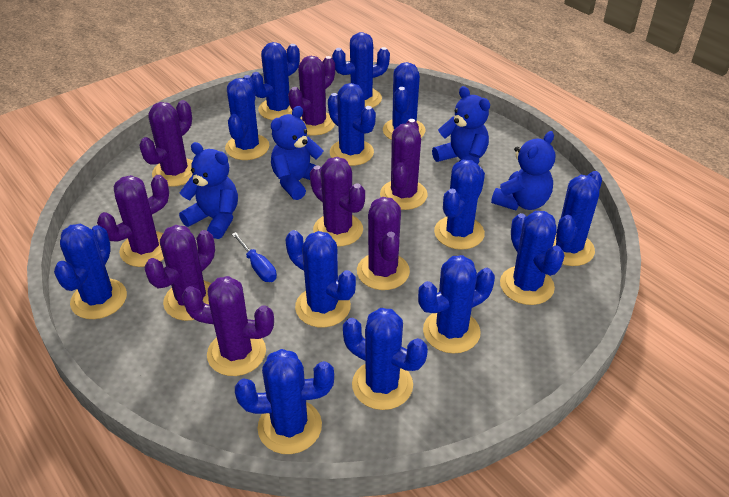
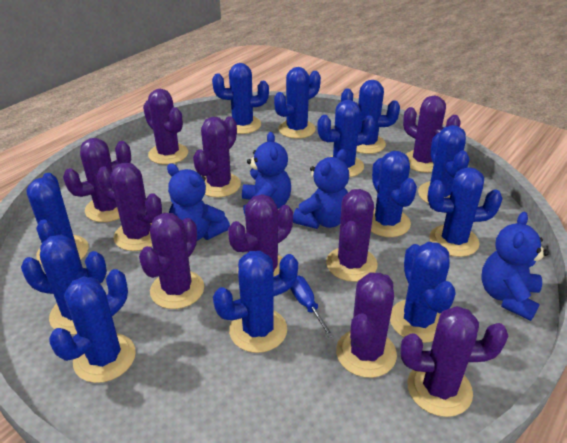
blue cactus: 13 -> 12
purple cactus: 8 -> 10

